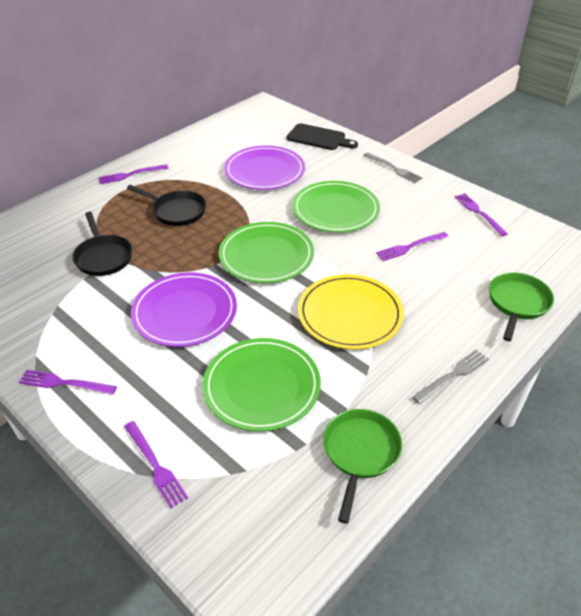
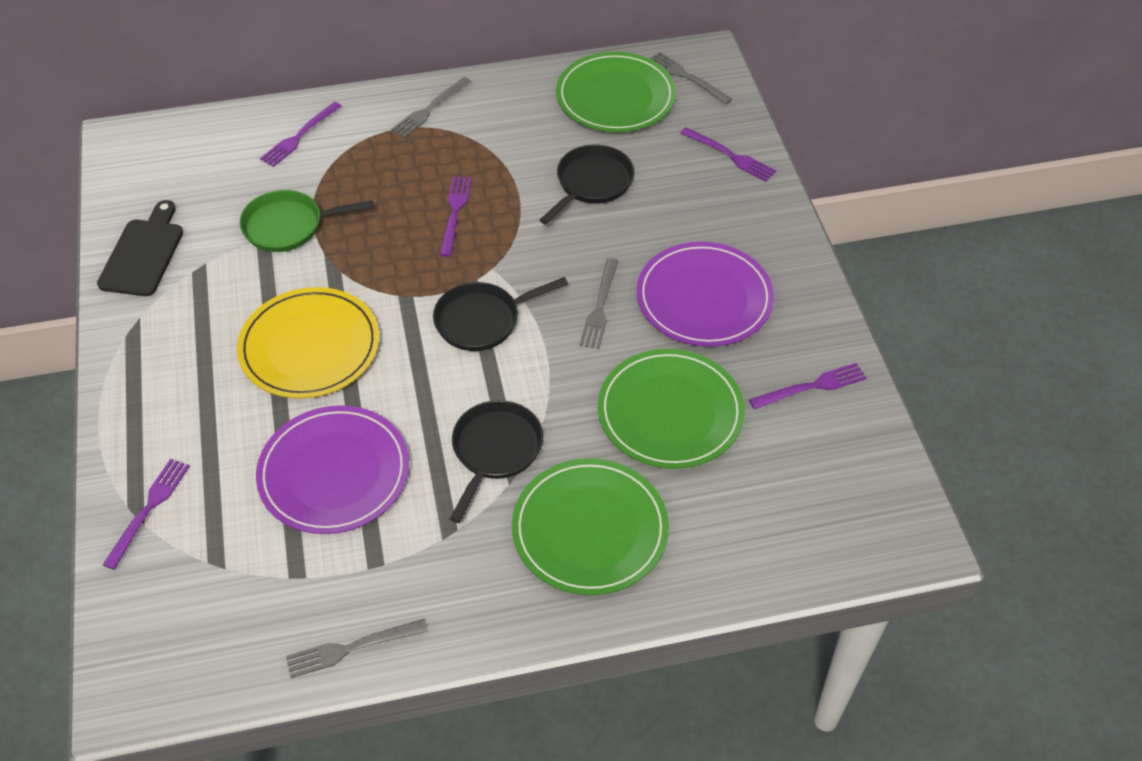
black pan: 2 -> 3
green pan: 2 -> 1
grey fork: 2 -> 4

